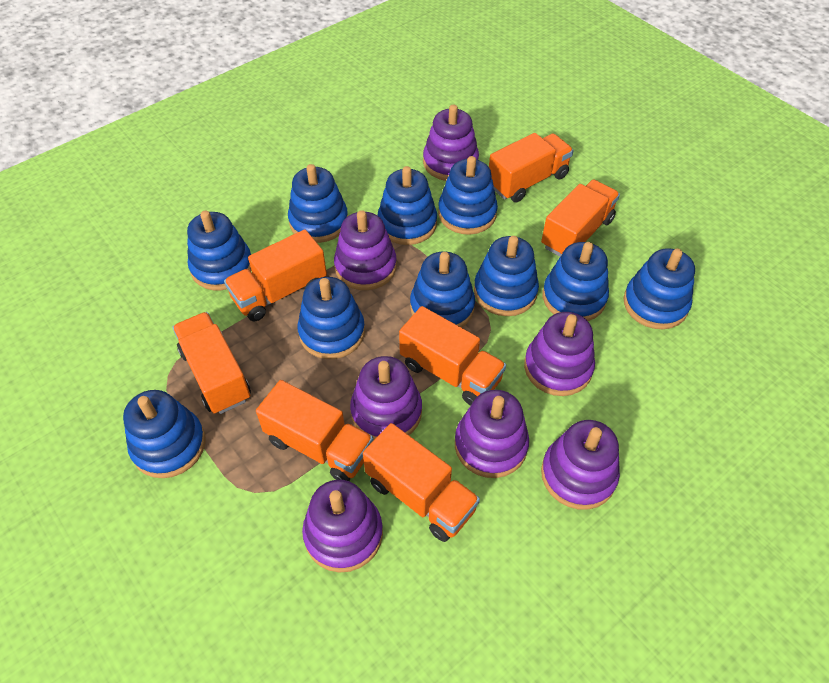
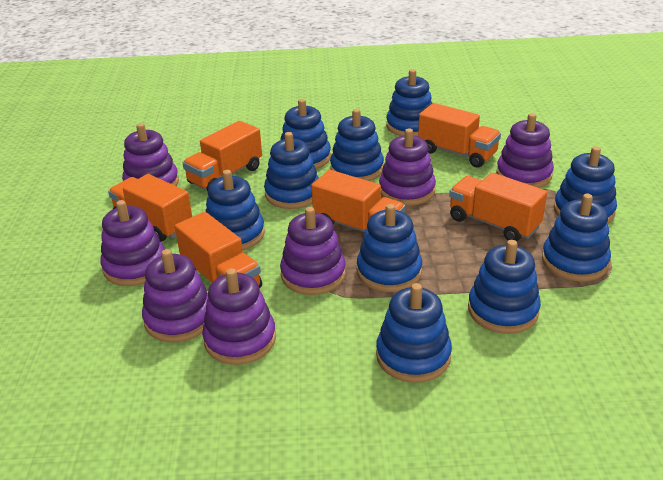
orange truck: 7 -> 6

